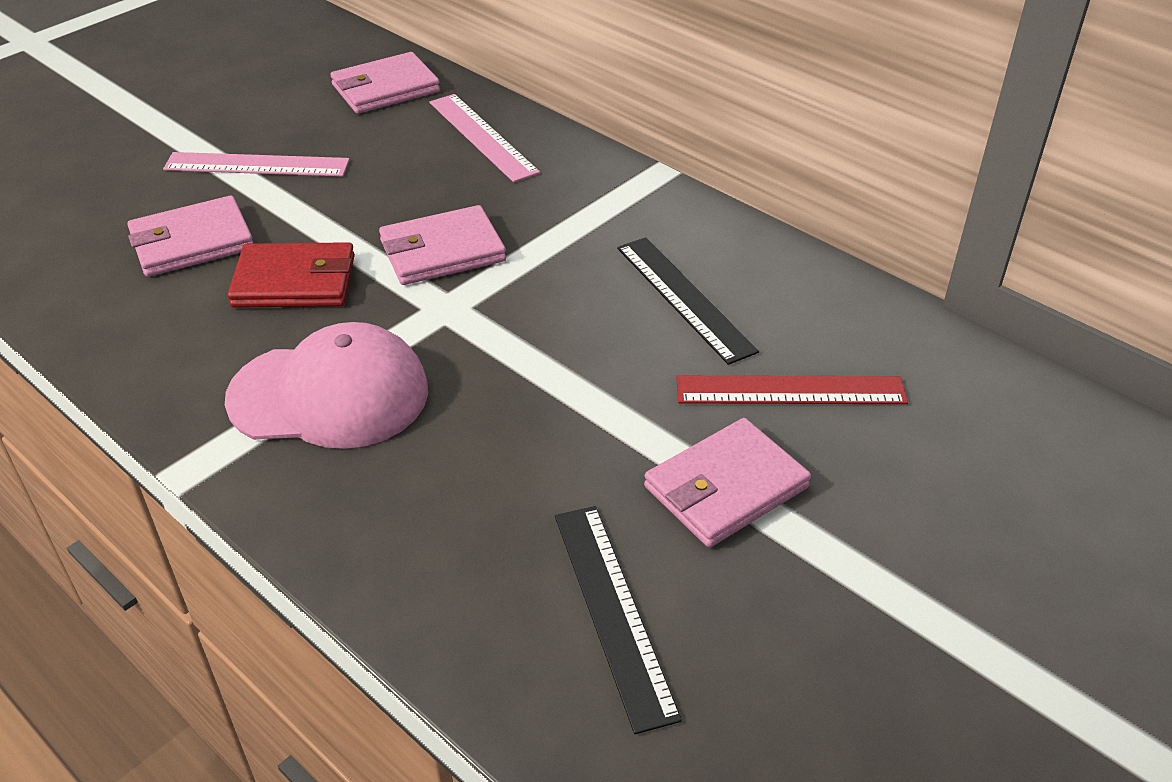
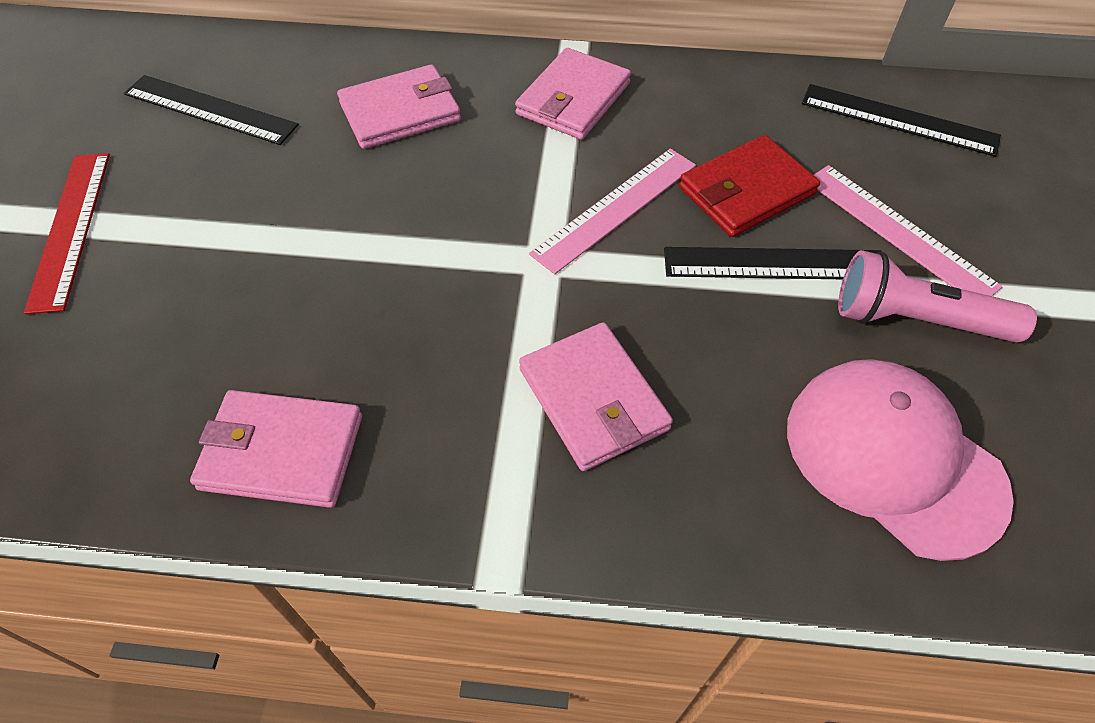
black ruler: 2 -> 3
pink flashlight: 0 -> 1

